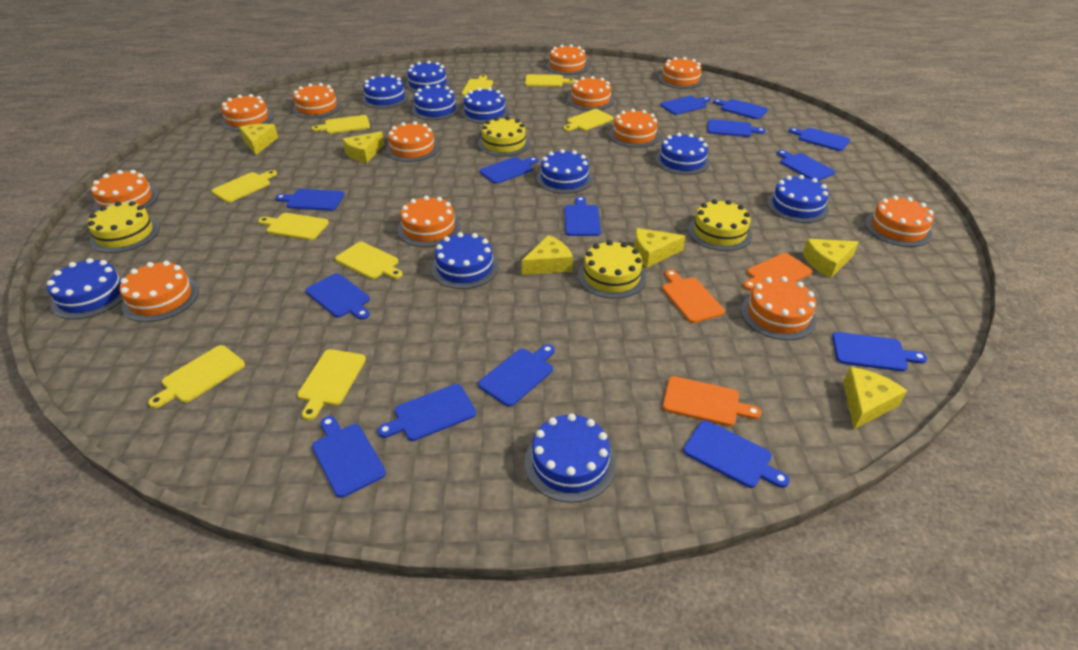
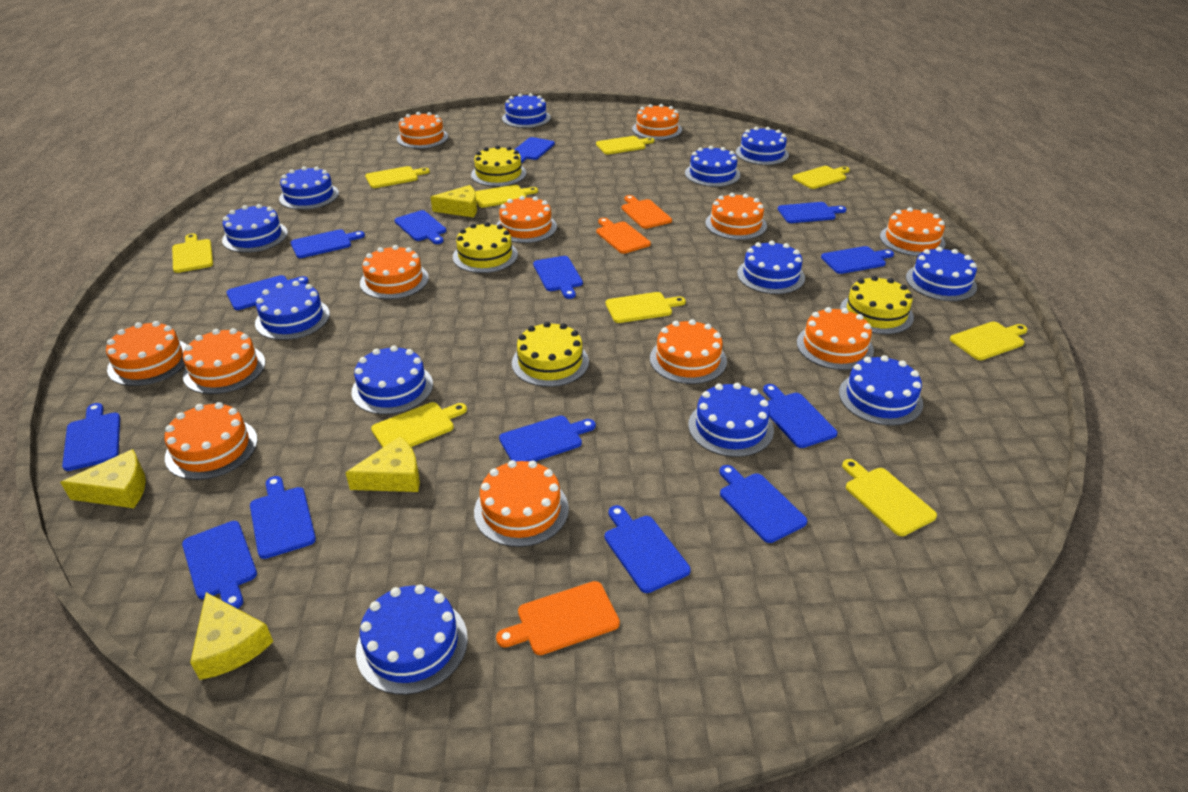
blue cake: 10 -> 12
yellow cheese: 6 -> 4

